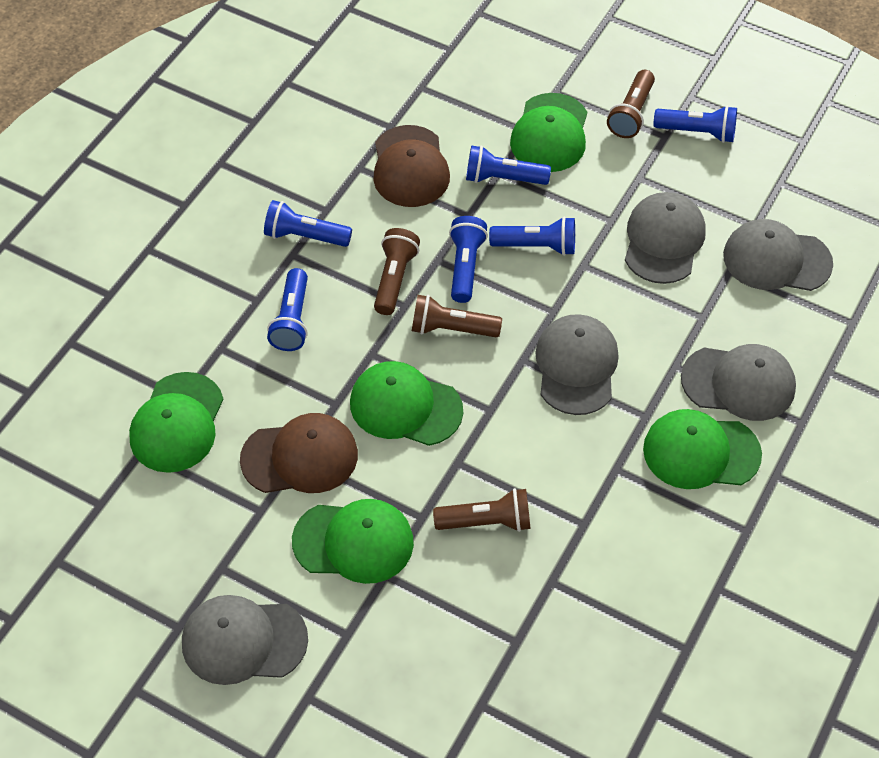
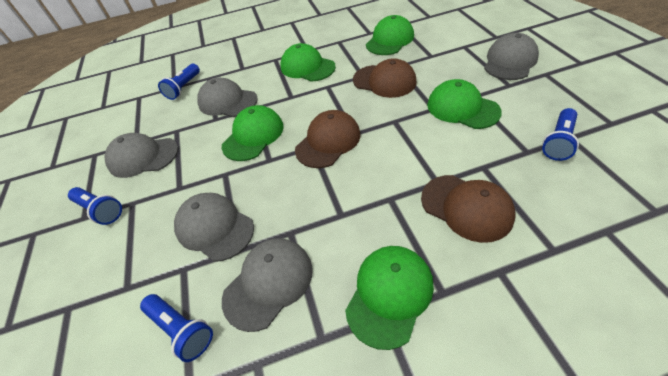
blue flashlight: 6 -> 4
brown cap: 2 -> 3
brown flashlight: 4 -> 0

